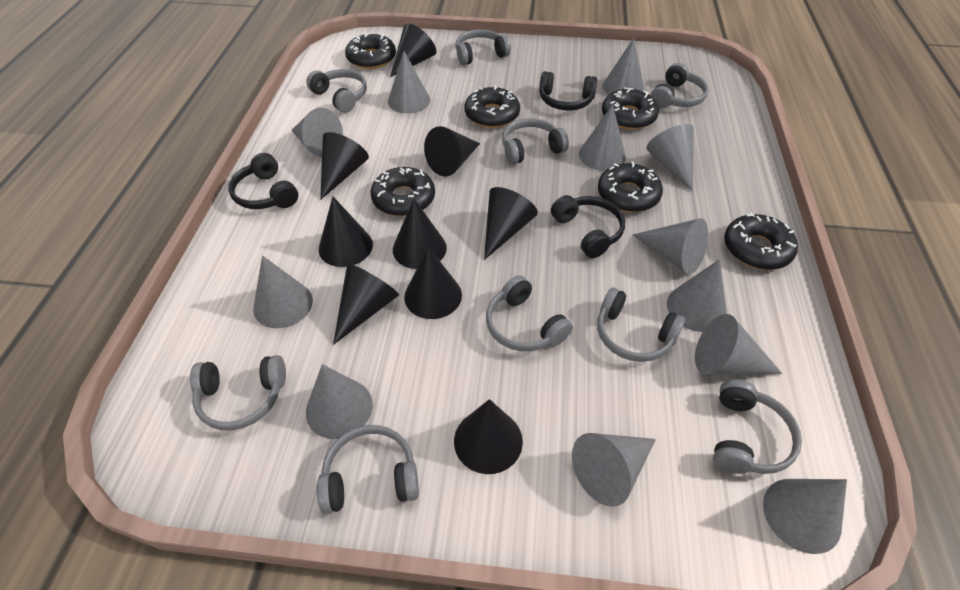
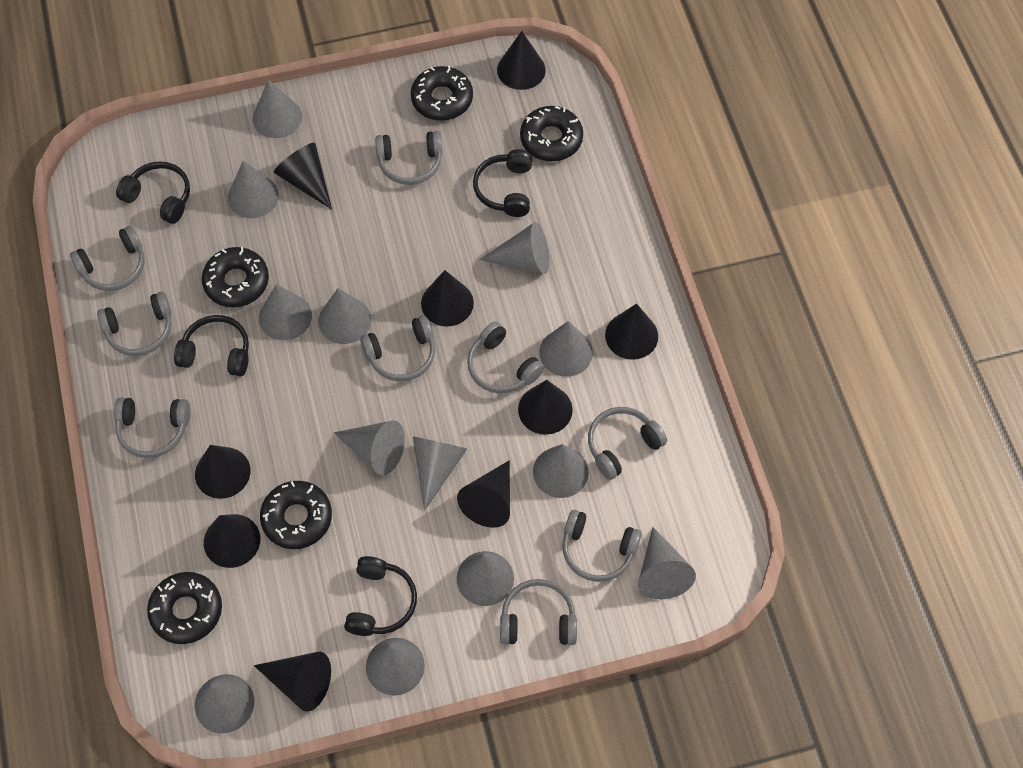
black donut: 6 -> 5
black headphones: 3 -> 4
grey cone: 12 -> 13

